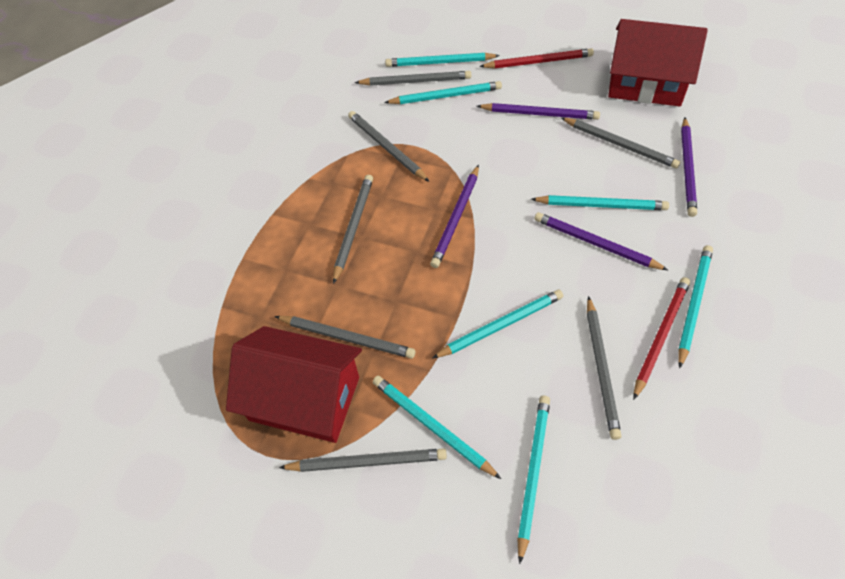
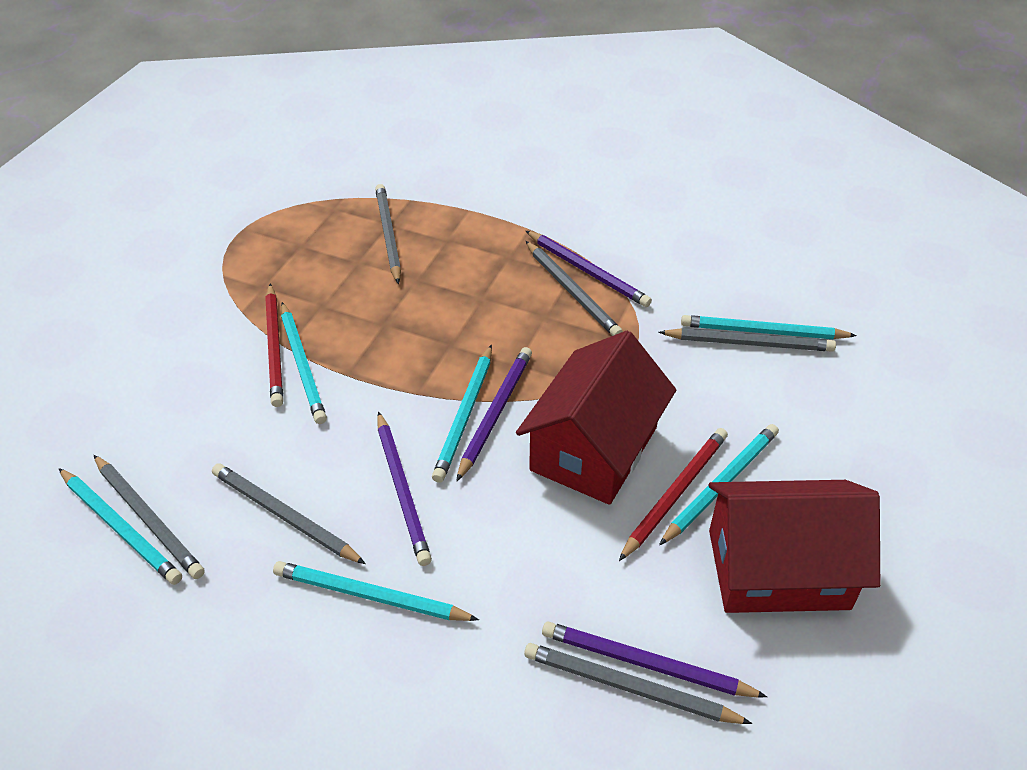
grey pencil: 7 -> 6
turquoise pencil: 7 -> 6

